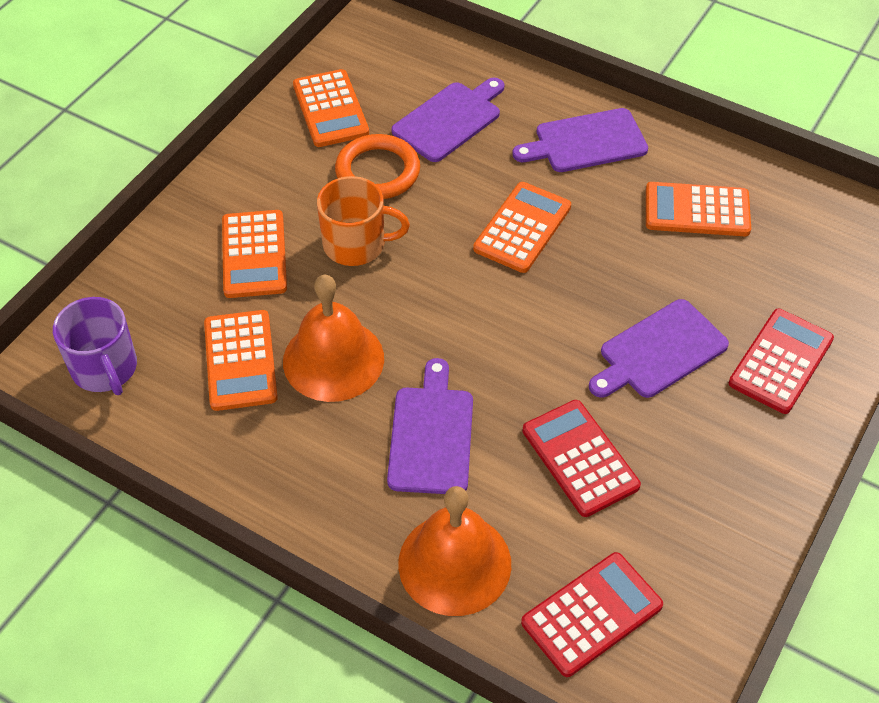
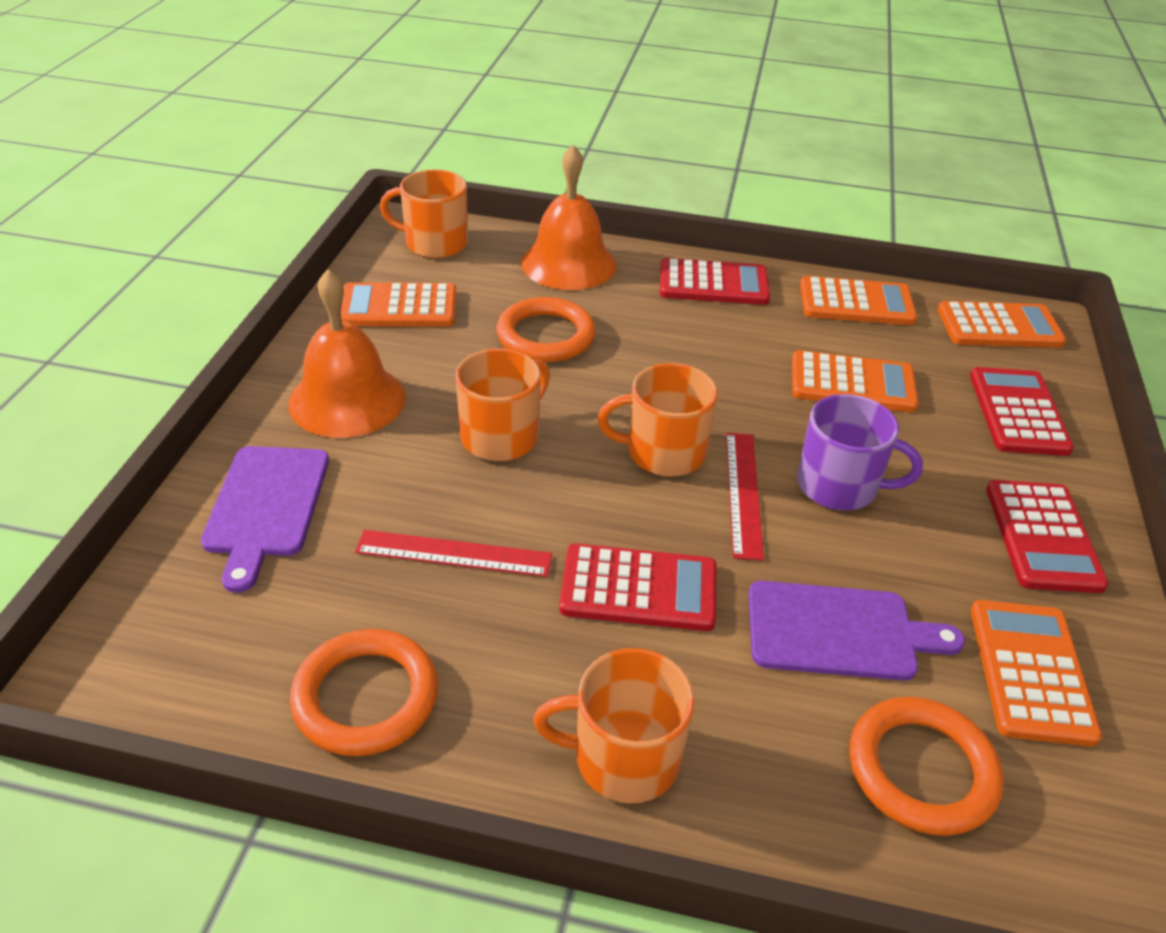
orange mug: 1 -> 4
orange ring: 1 -> 3
purple cutting board: 4 -> 2
red calculator: 3 -> 4
red ruler: 0 -> 2

